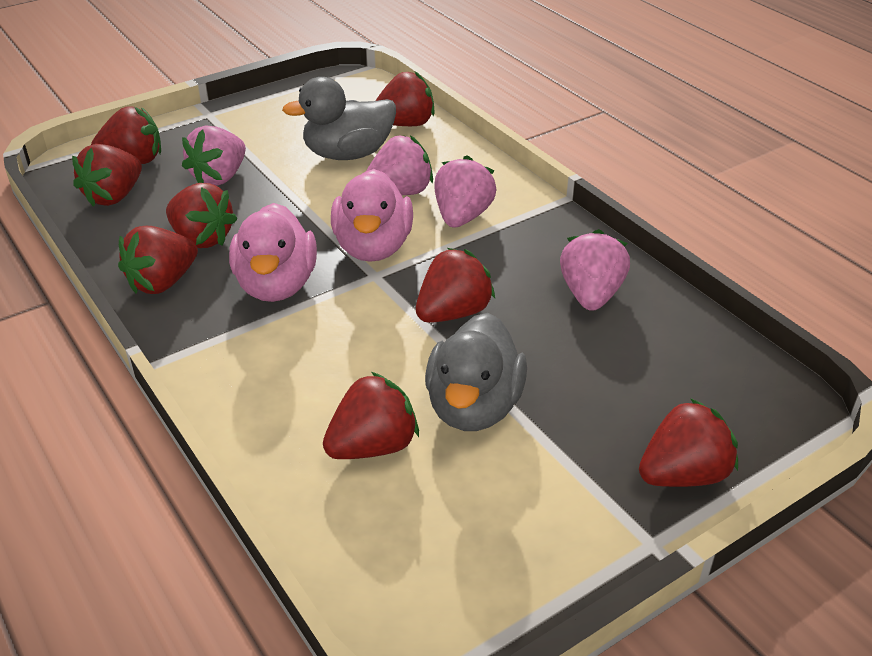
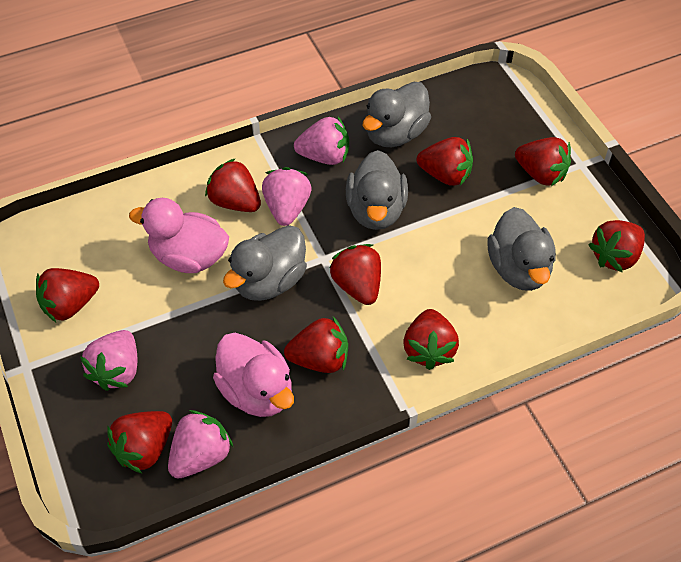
grey duck: 2 -> 4
red strawberry: 8 -> 9

